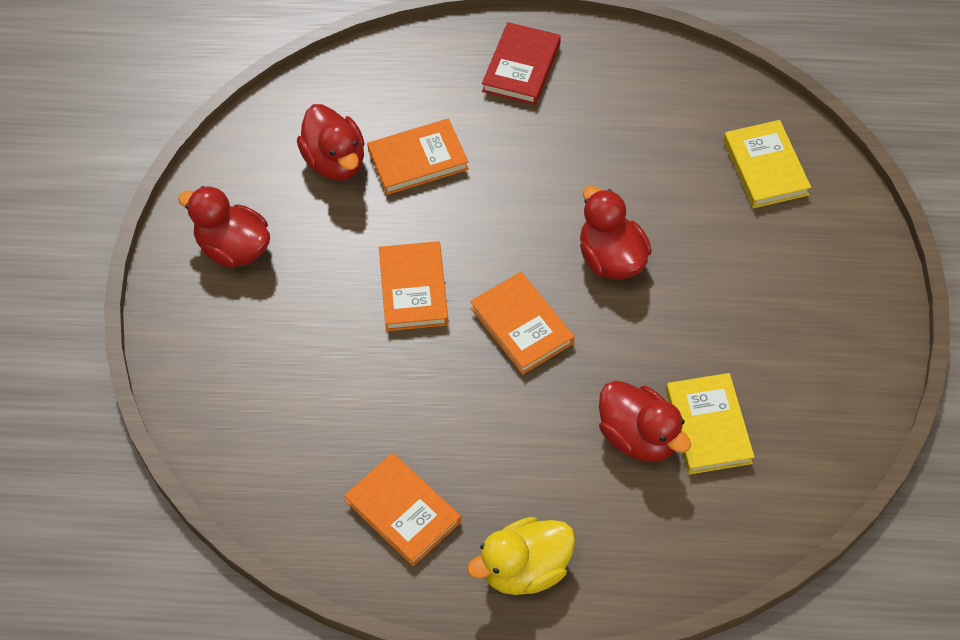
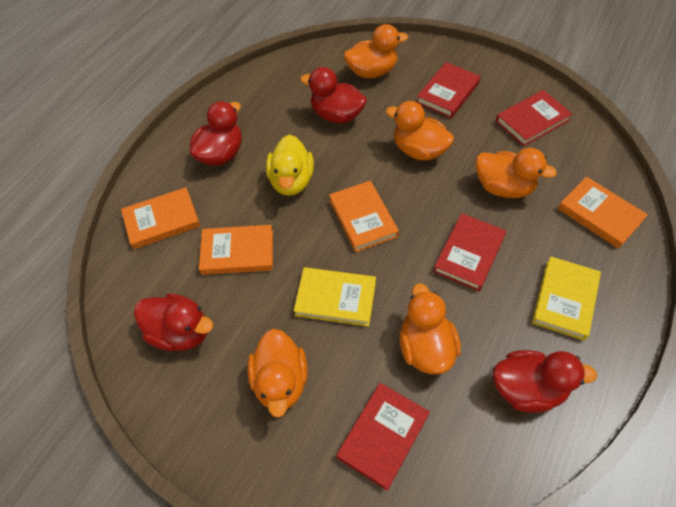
orange duck: 0 -> 5
red book: 1 -> 4

